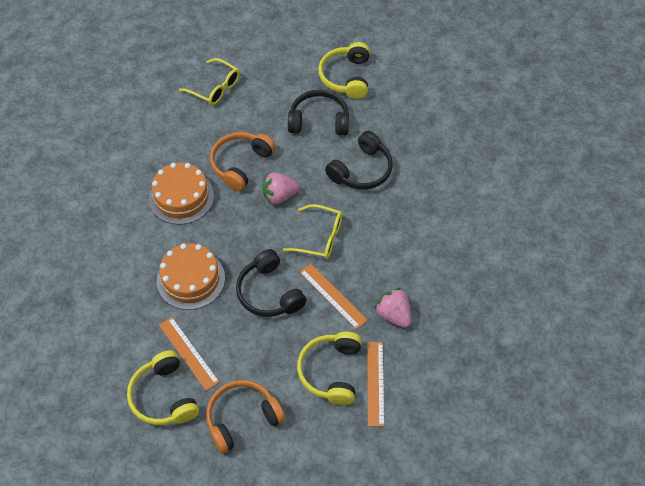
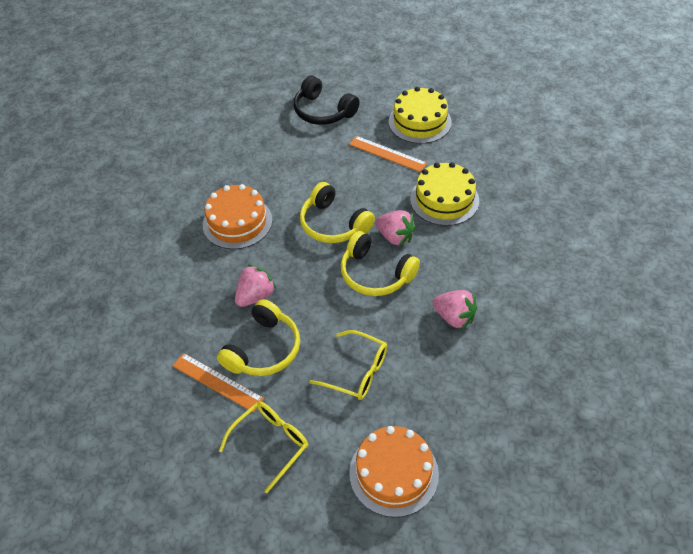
black headphones: 3 -> 1
orange headphones: 2 -> 0
orange ruler: 3 -> 2
pink strawberry: 2 -> 3
yellow cake: 0 -> 2

